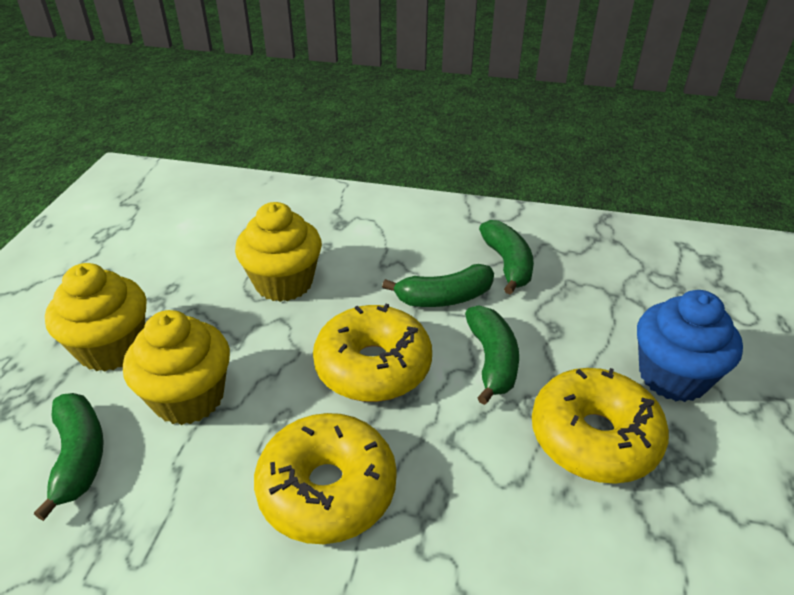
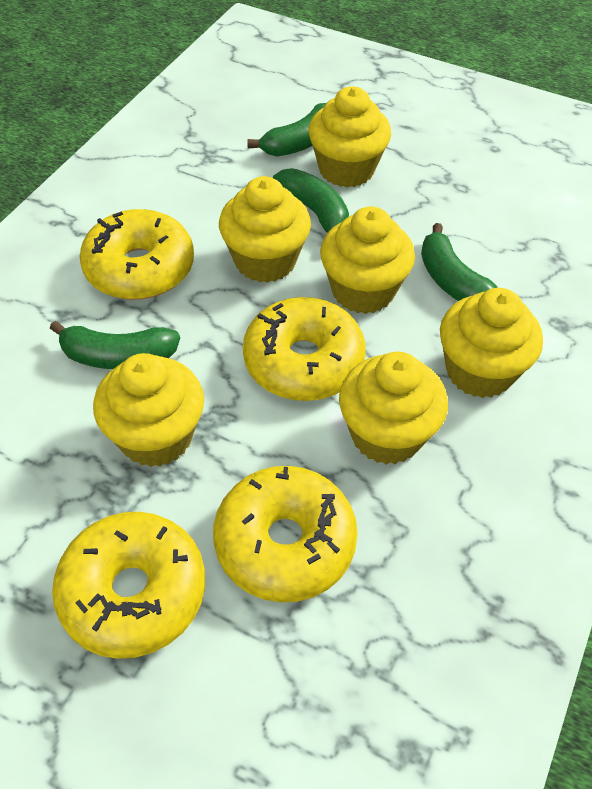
blue cupcake: 1 -> 0
yellow cupcake: 3 -> 6
yellow donut: 3 -> 4

